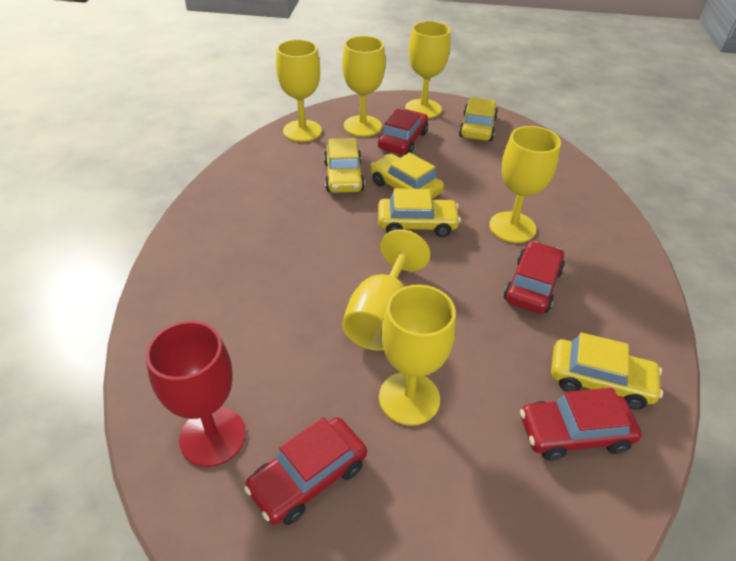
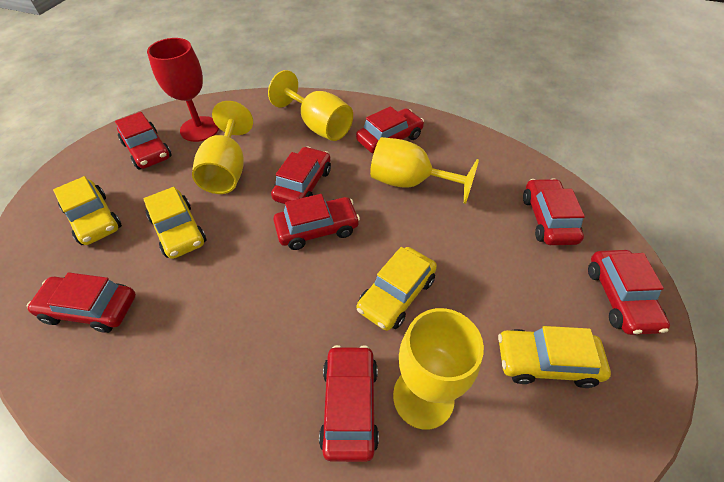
red car: 4 -> 8
yellow car: 5 -> 4
yellow goblet: 6 -> 4

